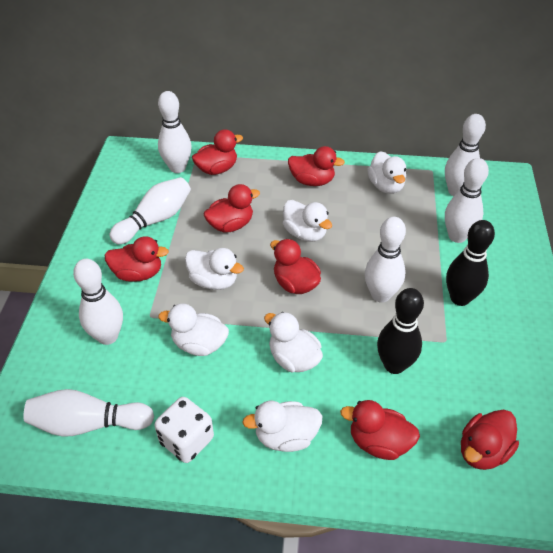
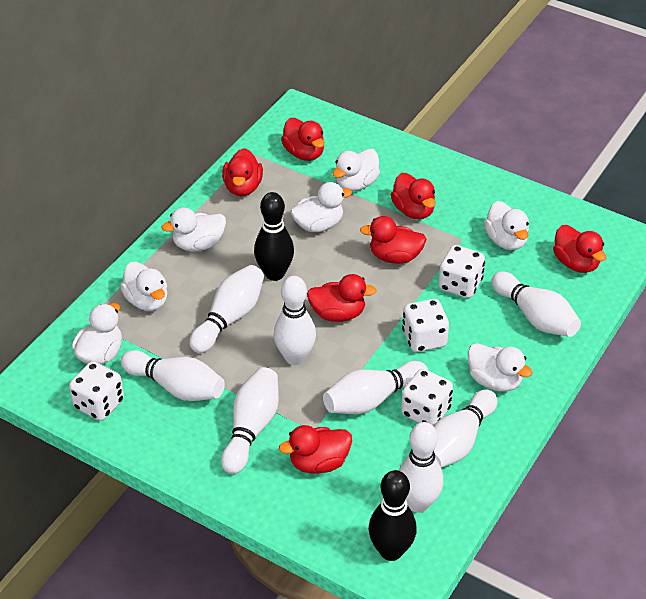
white bowling pin: 7 -> 8
white dice: 1 -> 4
white duck: 6 -> 7

